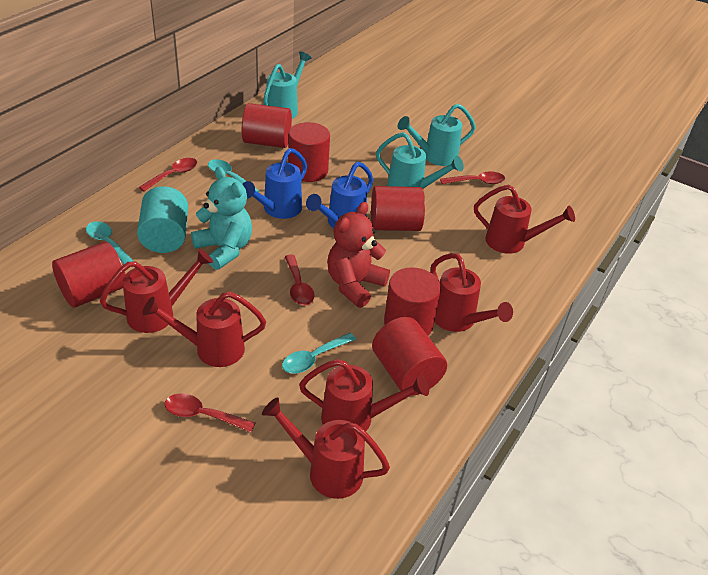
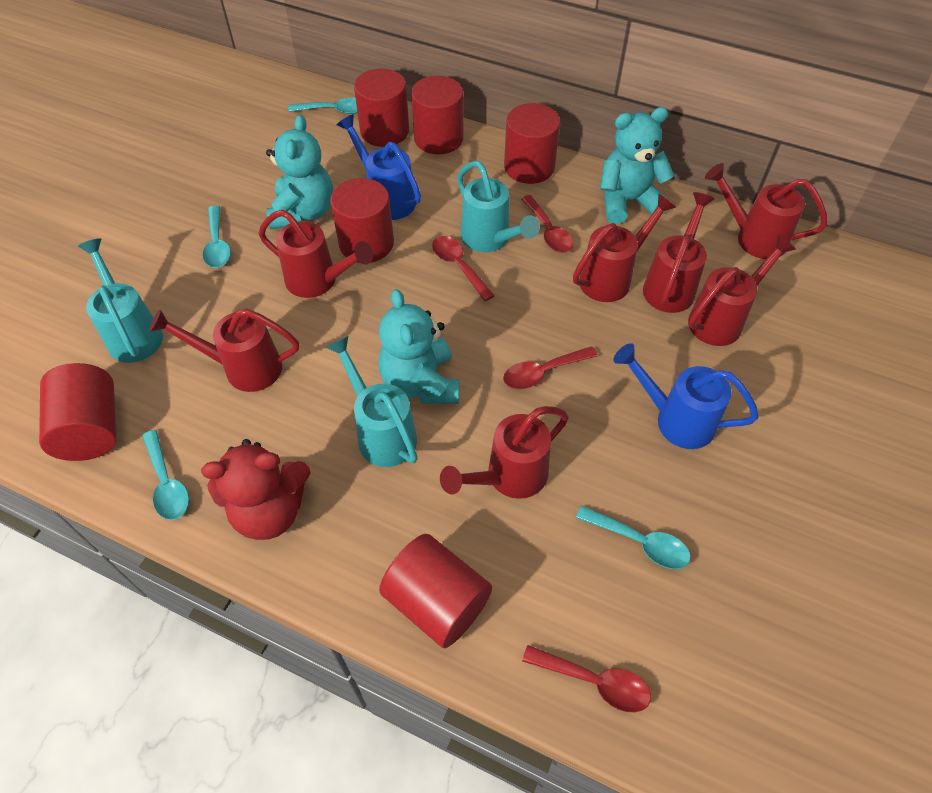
red watering can: 6 -> 7
turquoise cylinder: 1 -> 0
turquoise spoon: 3 -> 4
turquoise teddy bear: 1 -> 3

